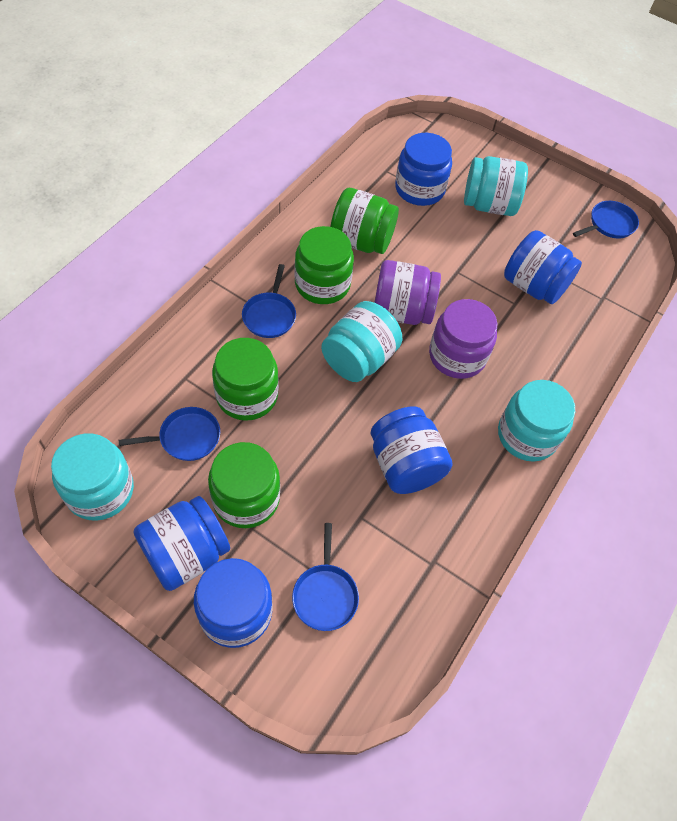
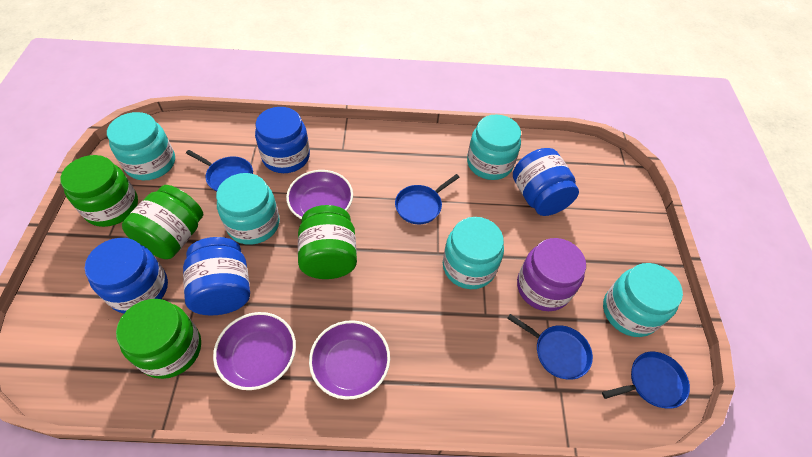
blue jar: 5 -> 4
purple bowl: 0 -> 3
purple jar: 2 -> 1
turquoise jar: 4 -> 5

